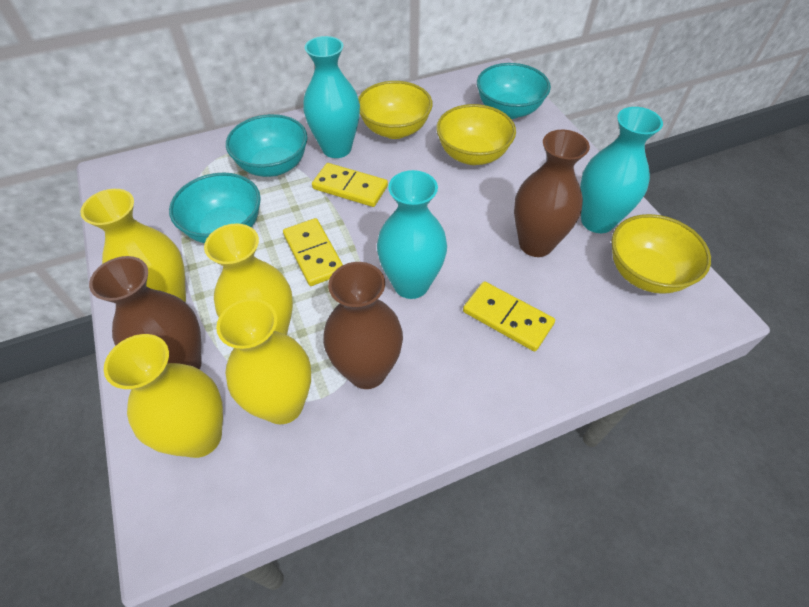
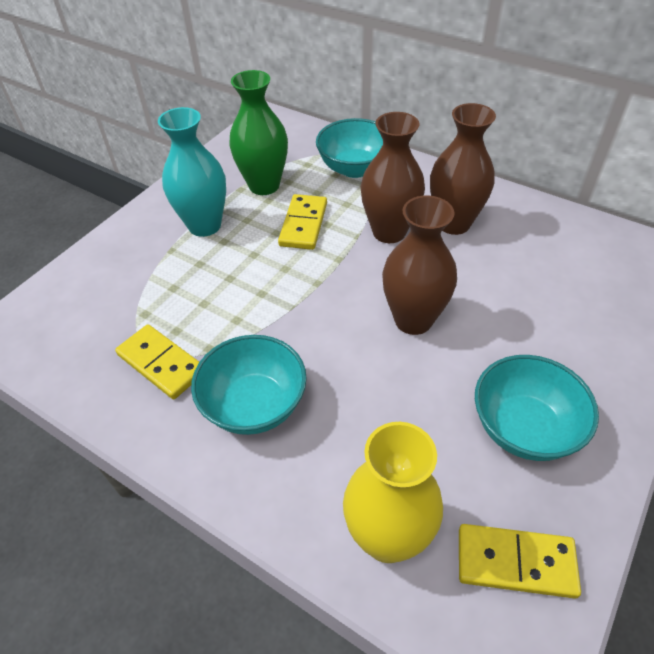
green vase: 0 -> 1
turquoise vase: 3 -> 1
yellow bowl: 3 -> 0
yellow vase: 4 -> 1

